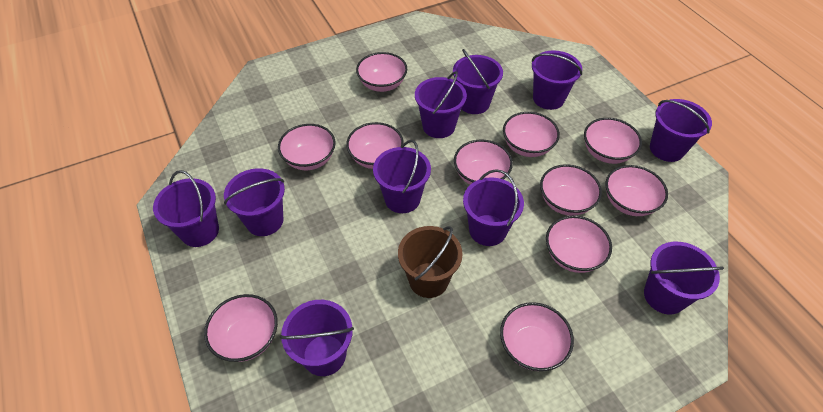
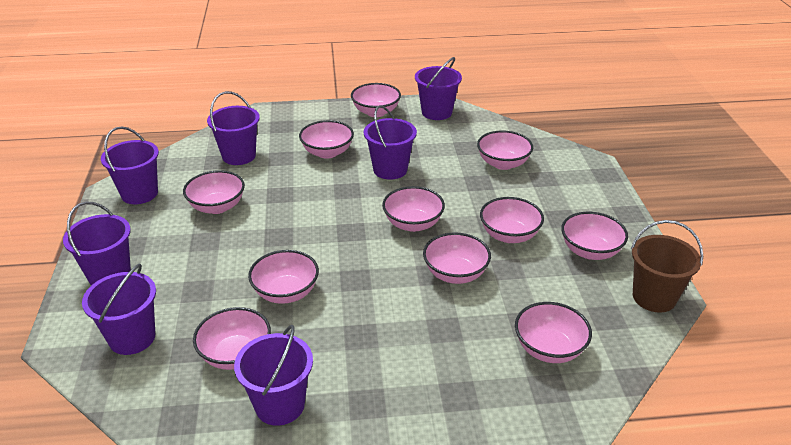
purple bucket: 10 -> 7

